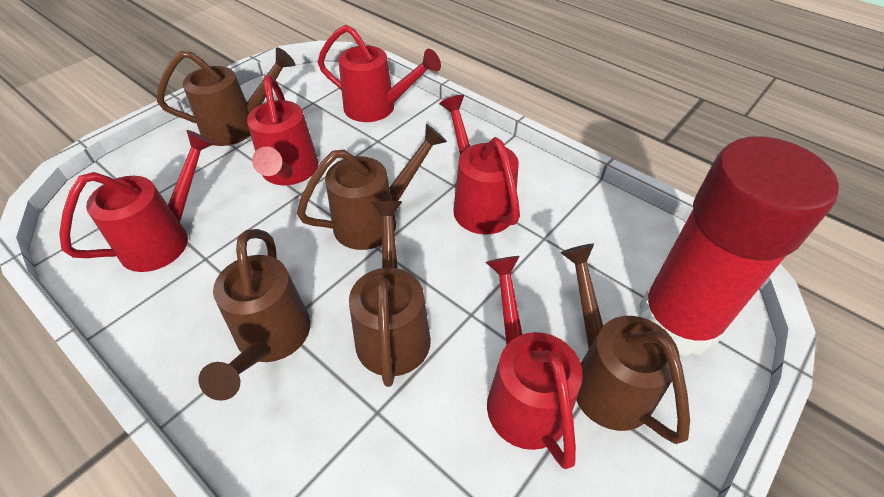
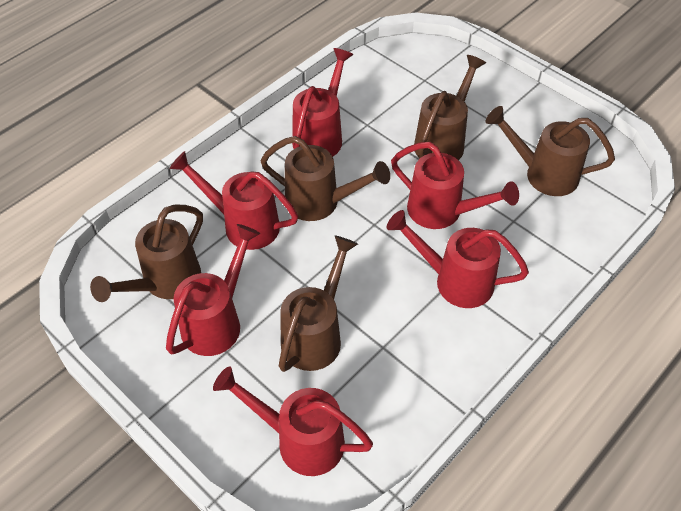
red glue stick: 1 -> 0
red watering can: 5 -> 6

